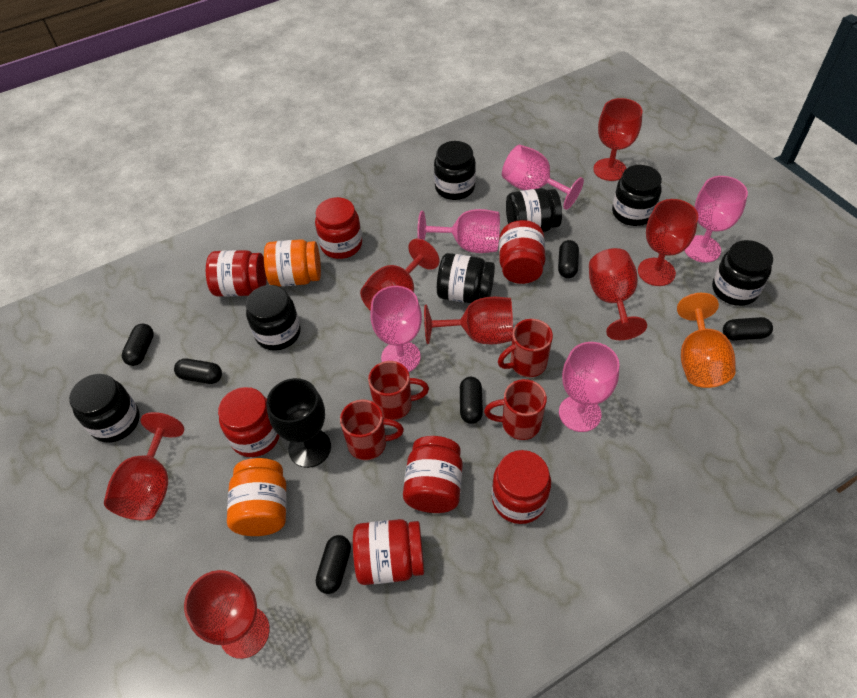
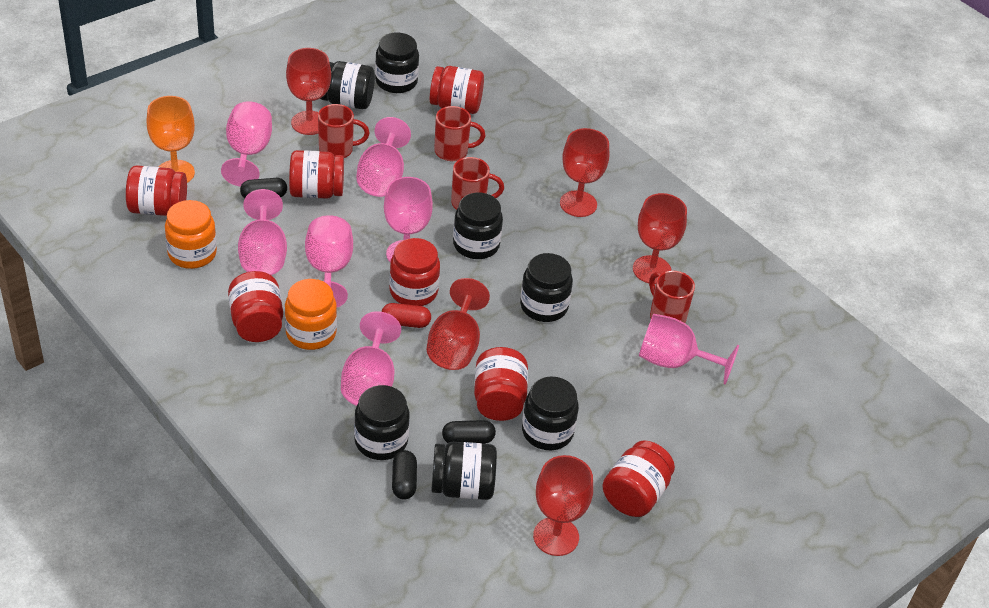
black capsule: 6 -> 3
black goblet: 1 -> 0
pink goblet: 5 -> 7
red capsule: 0 -> 1
red goblet: 7 -> 5

